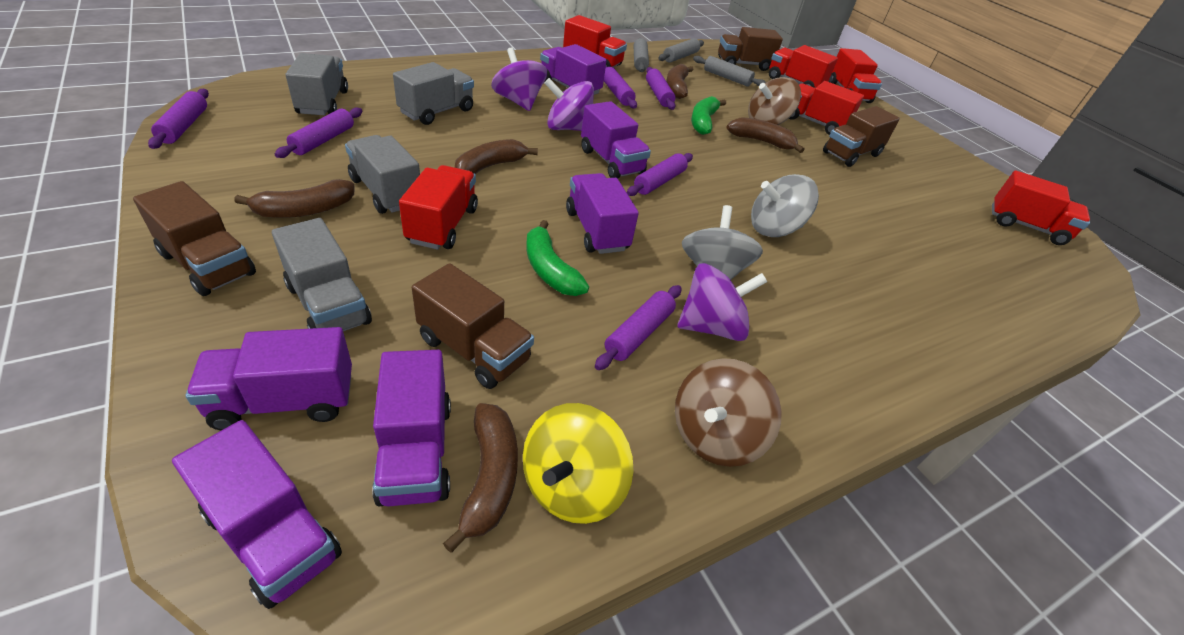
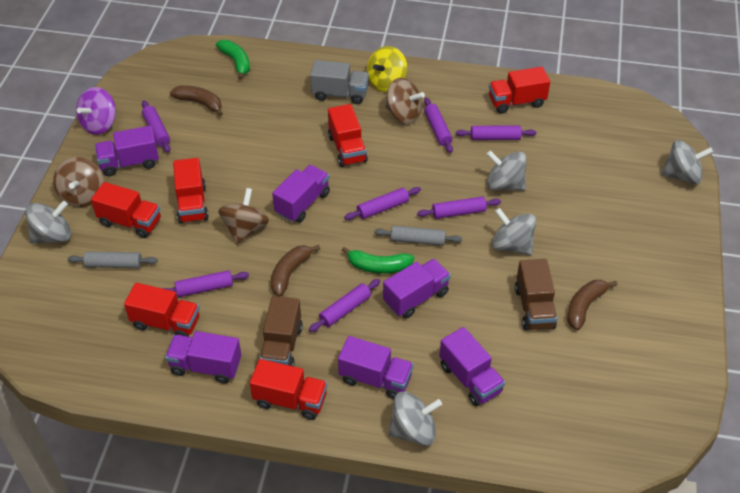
brown banana: 5 -> 3
brown spinning top: 2 -> 3
brown truck: 4 -> 2
grey rolling pin: 3 -> 2
grey spinning top: 2 -> 5
grey truck: 4 -> 1
purple rolling pin: 6 -> 7
purple spinning top: 3 -> 1

